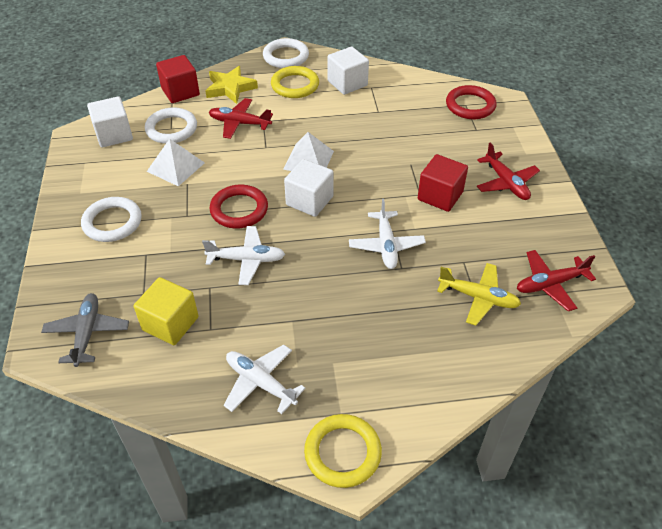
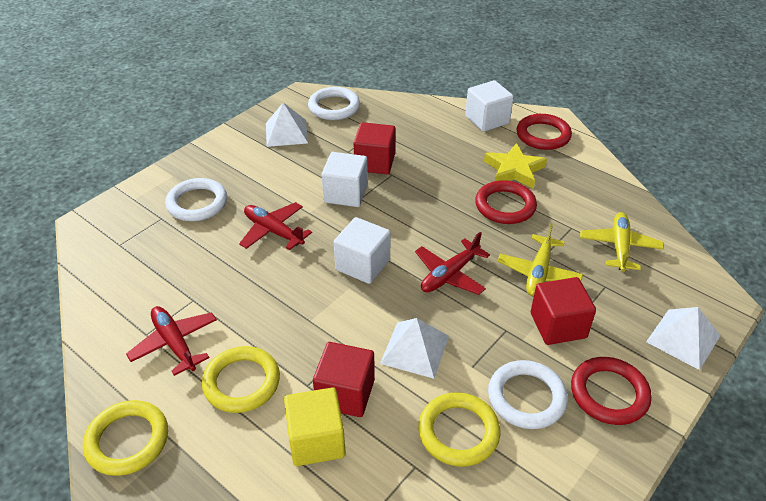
grey plane: 1 -> 0
red cube: 2 -> 3
red ring: 2 -> 3
white plane: 3 -> 0
white pyramid: 2 -> 3
yellow plane: 1 -> 2
yellow ring: 2 -> 3

